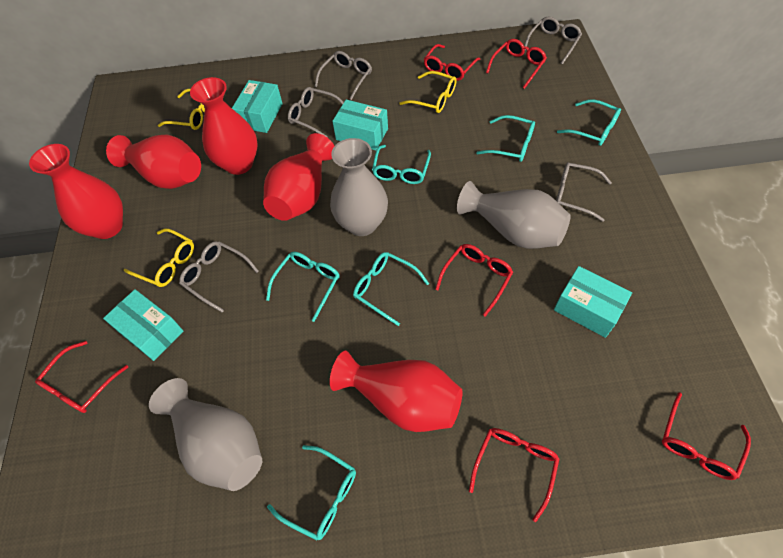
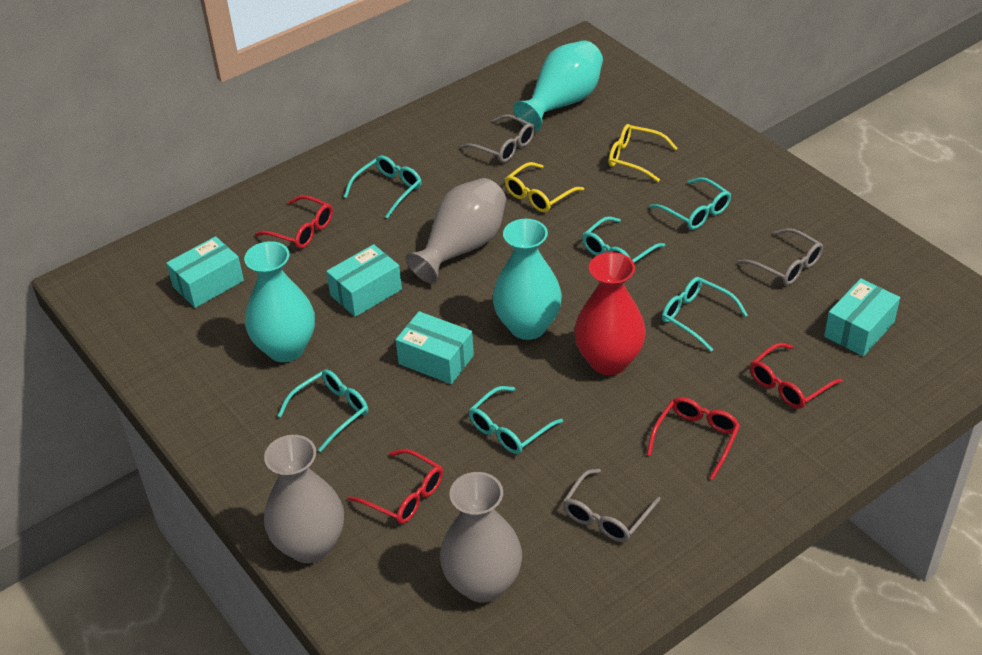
grey glasses: 5 -> 3
red glasses: 6 -> 4
red vase: 5 -> 1
turquoise vase: 0 -> 3
yellow glasses: 3 -> 2

